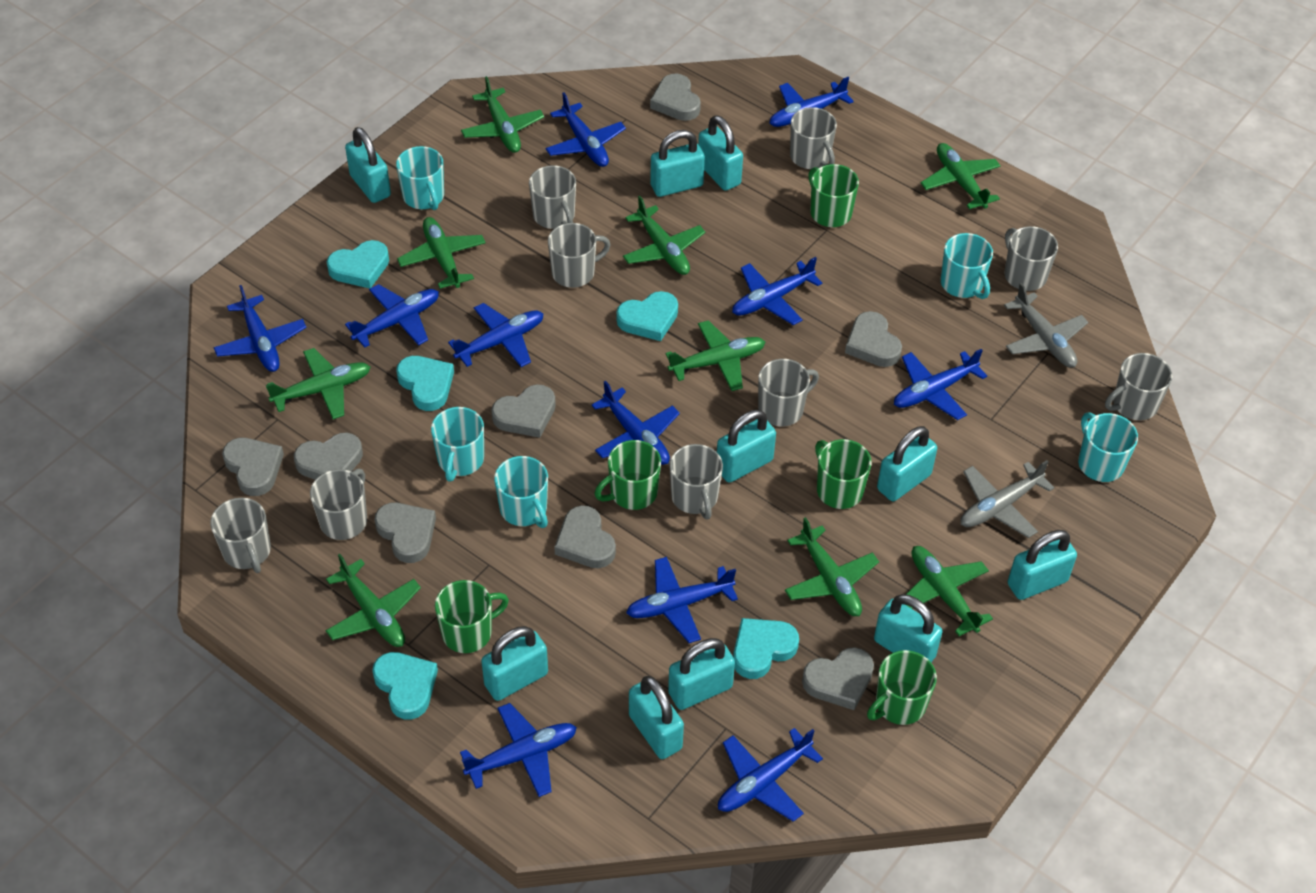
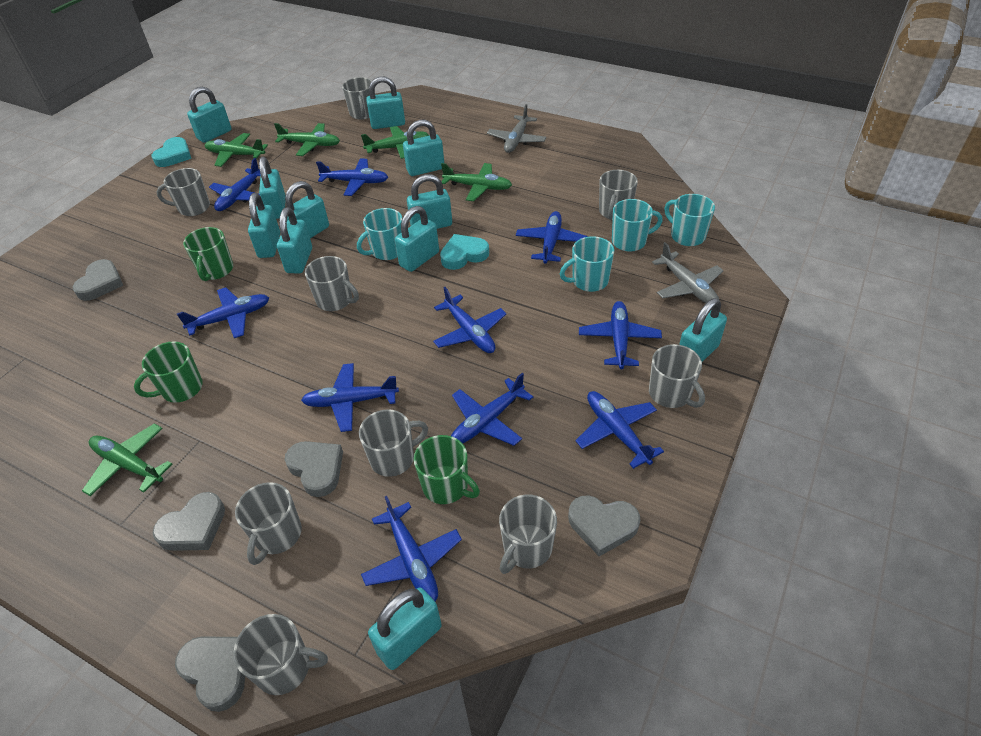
blue plane: 11 -> 10
green mug: 5 -> 3
green plane: 9 -> 5
grey heart: 8 -> 5
turquoise heart: 5 -> 2
turquoise mug: 5 -> 4
turquoise padlock: 10 -> 11

